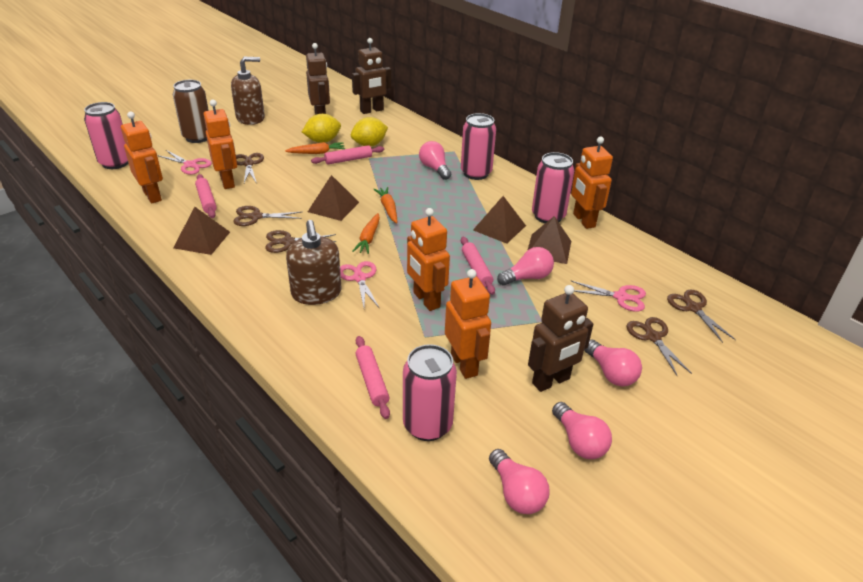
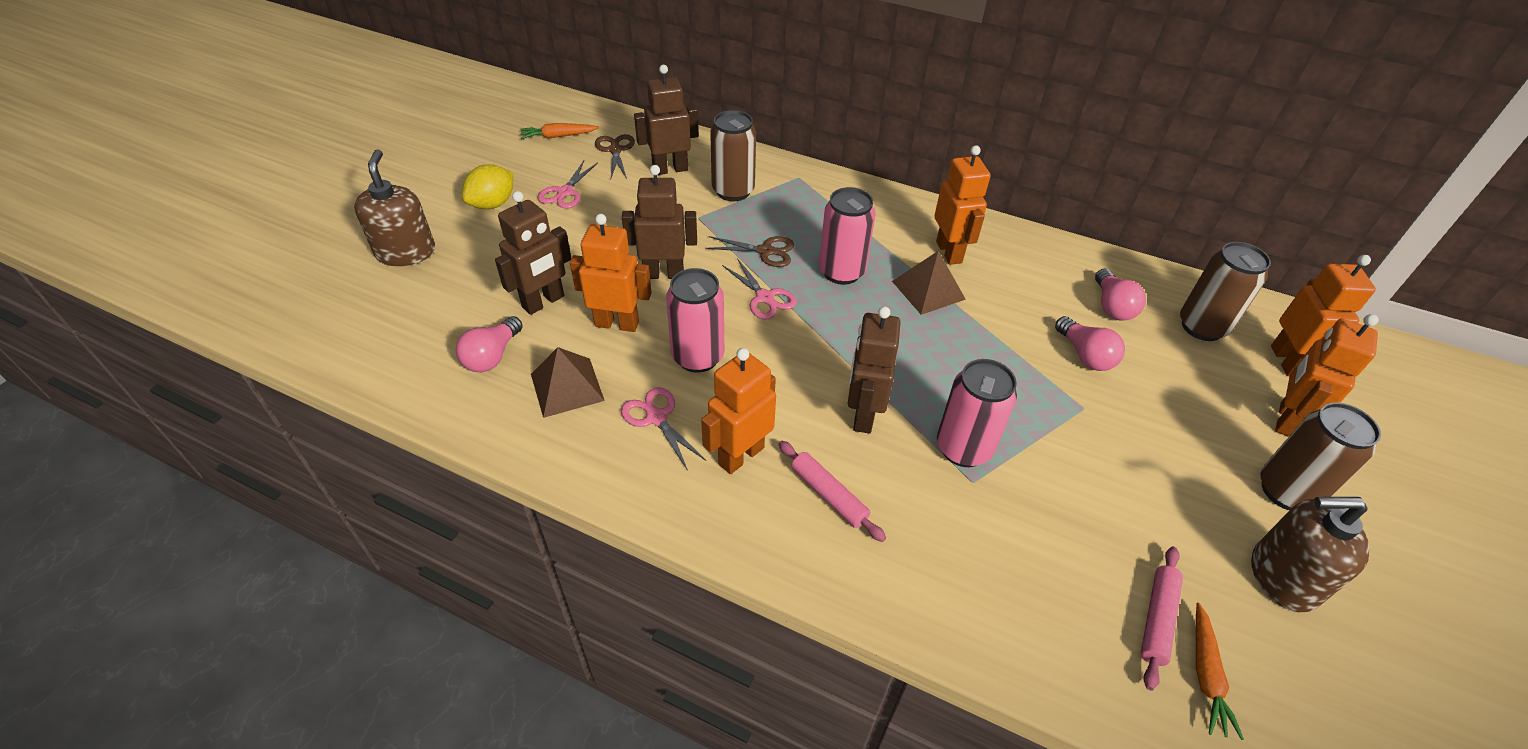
brown can: 1 -> 3
brown pyramid: 4 -> 2
brown robot: 3 -> 4
brown scissors: 5 -> 2
orange carrot: 3 -> 2
pink can: 4 -> 3
pink light bulb: 5 -> 3
pink rolling pin: 4 -> 2
yellow lemon: 2 -> 1

